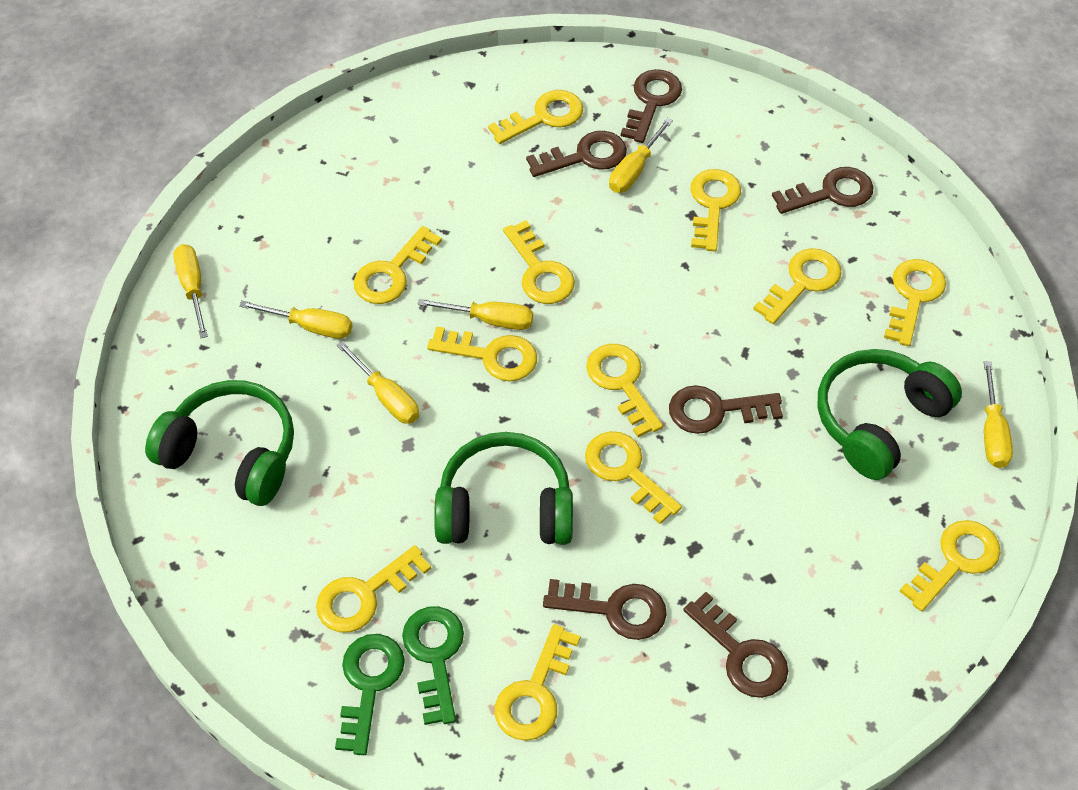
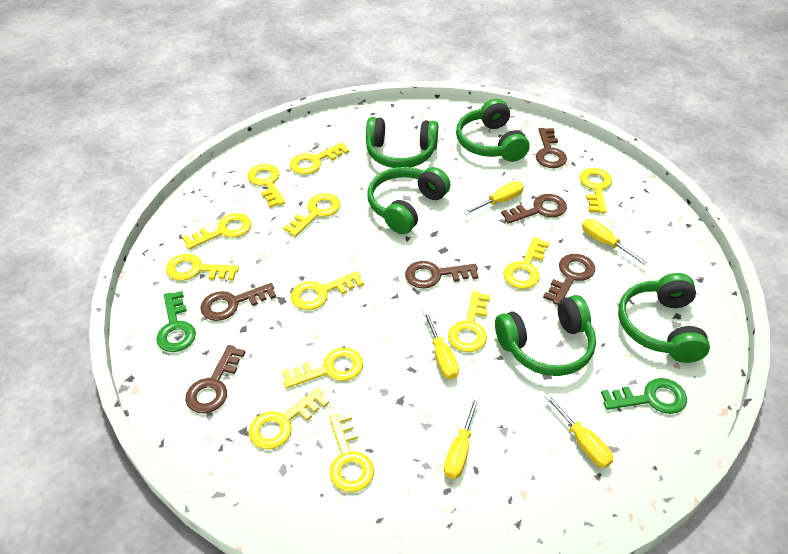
green headphones: 3 -> 5
yellow screwdriver: 6 -> 5

